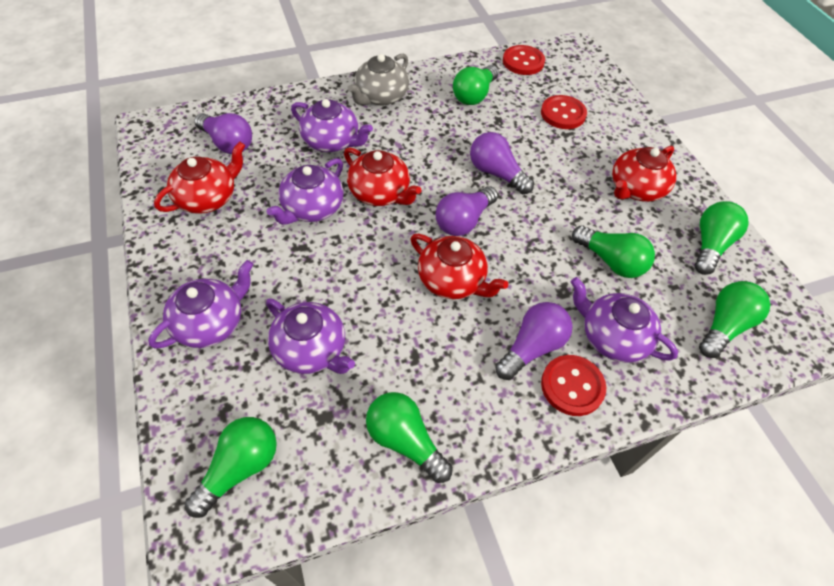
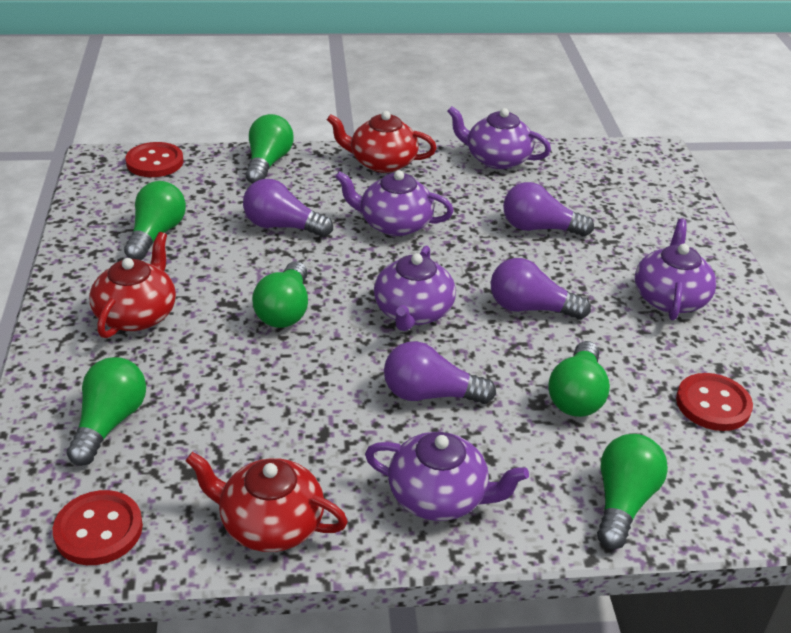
grey teapot: 1 -> 0
red teapot: 4 -> 3

